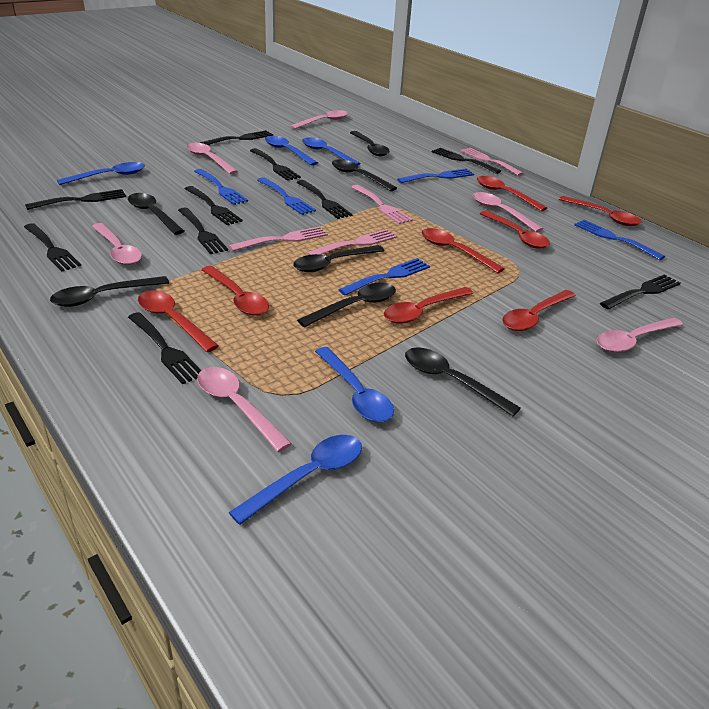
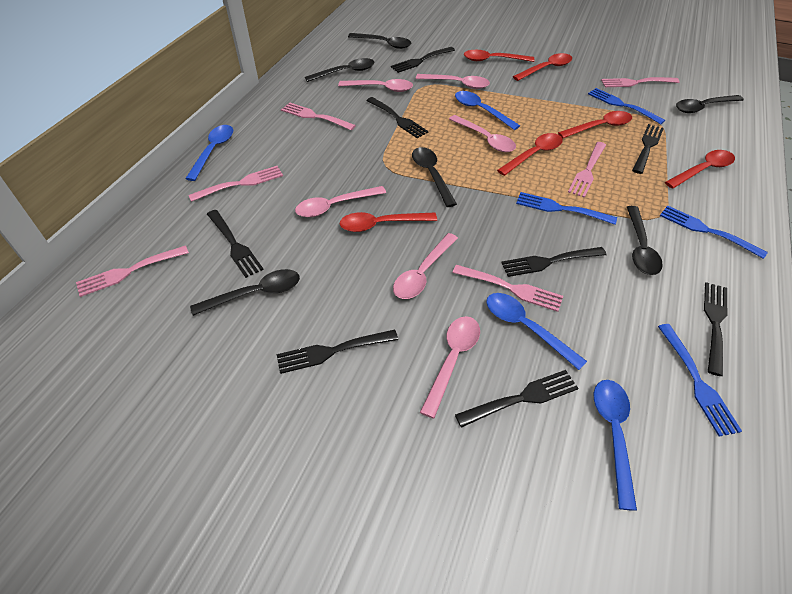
black fork: 10 -> 8
black spoon: 7 -> 6
blue fork: 5 -> 4
blue spoon: 5 -> 4
pink fork: 4 -> 6
red spoon: 8 -> 6

